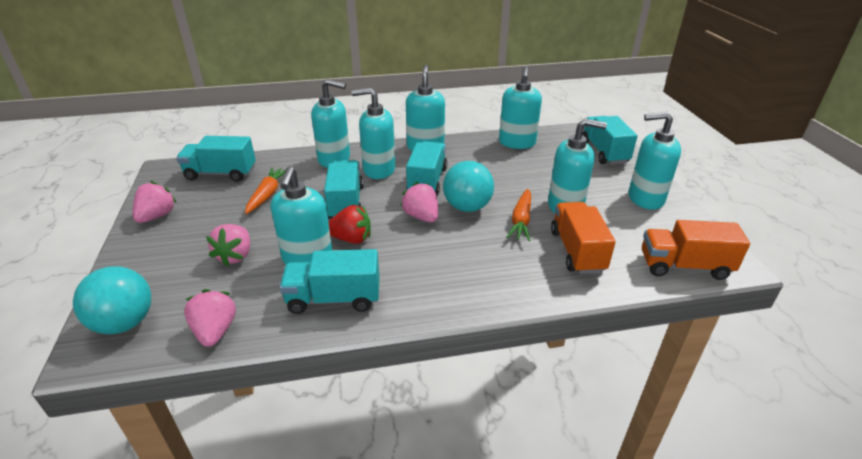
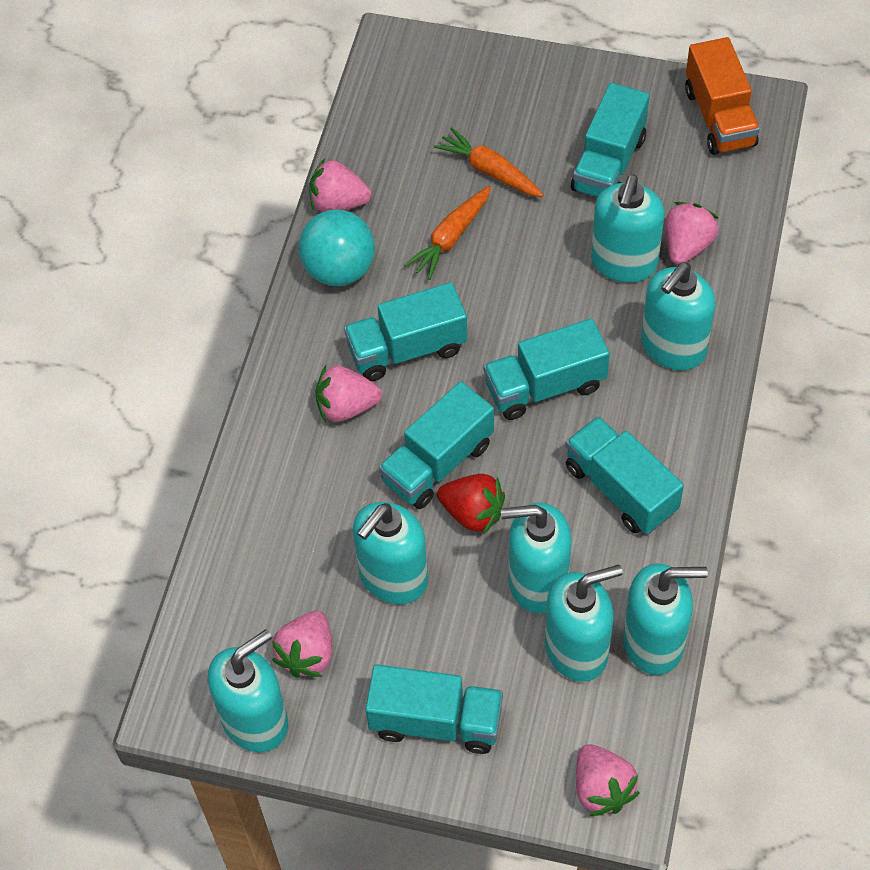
orange truck: 2 -> 1
pink strawberry: 4 -> 5
turquoise ball: 2 -> 1
turquoise truck: 5 -> 6

